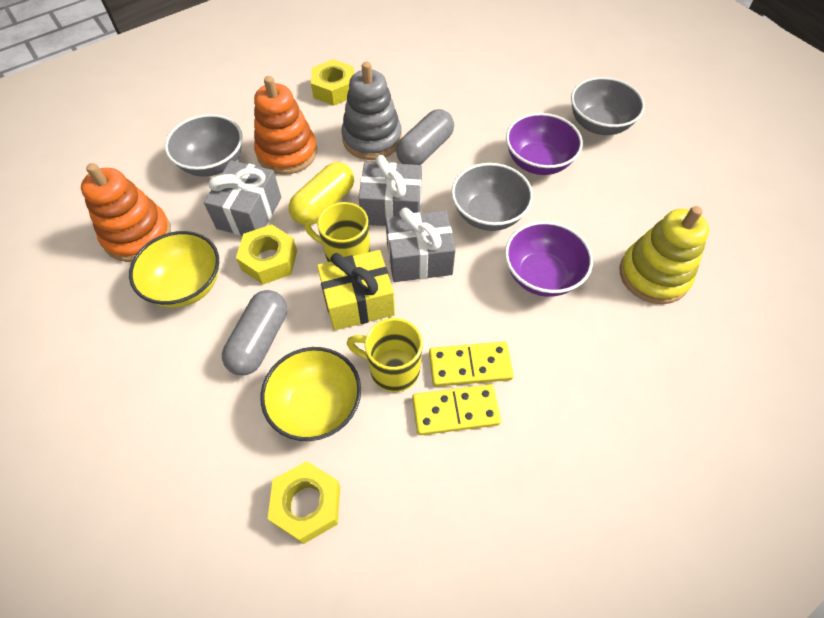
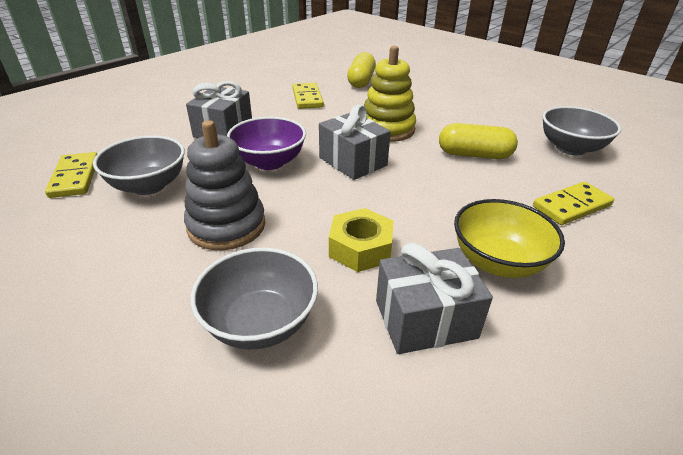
grey capsule: 2 -> 0
orange stacking toy: 2 -> 0
purple bowl: 2 -> 1
yellow bowl: 2 -> 1
yellow capsule: 1 -> 2
yellow domino: 2 -> 3
yellow gift: 1 -> 0
yellow mug: 2 -> 0
yellow nut: 3 -> 1

